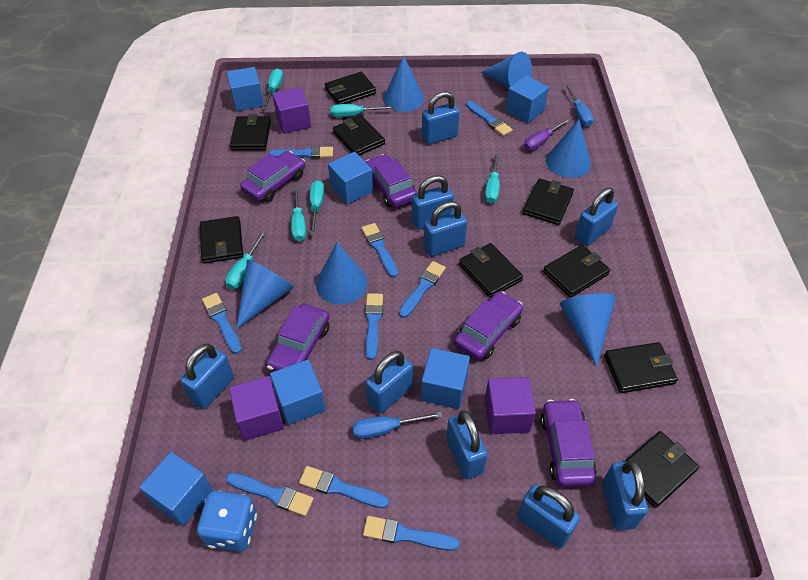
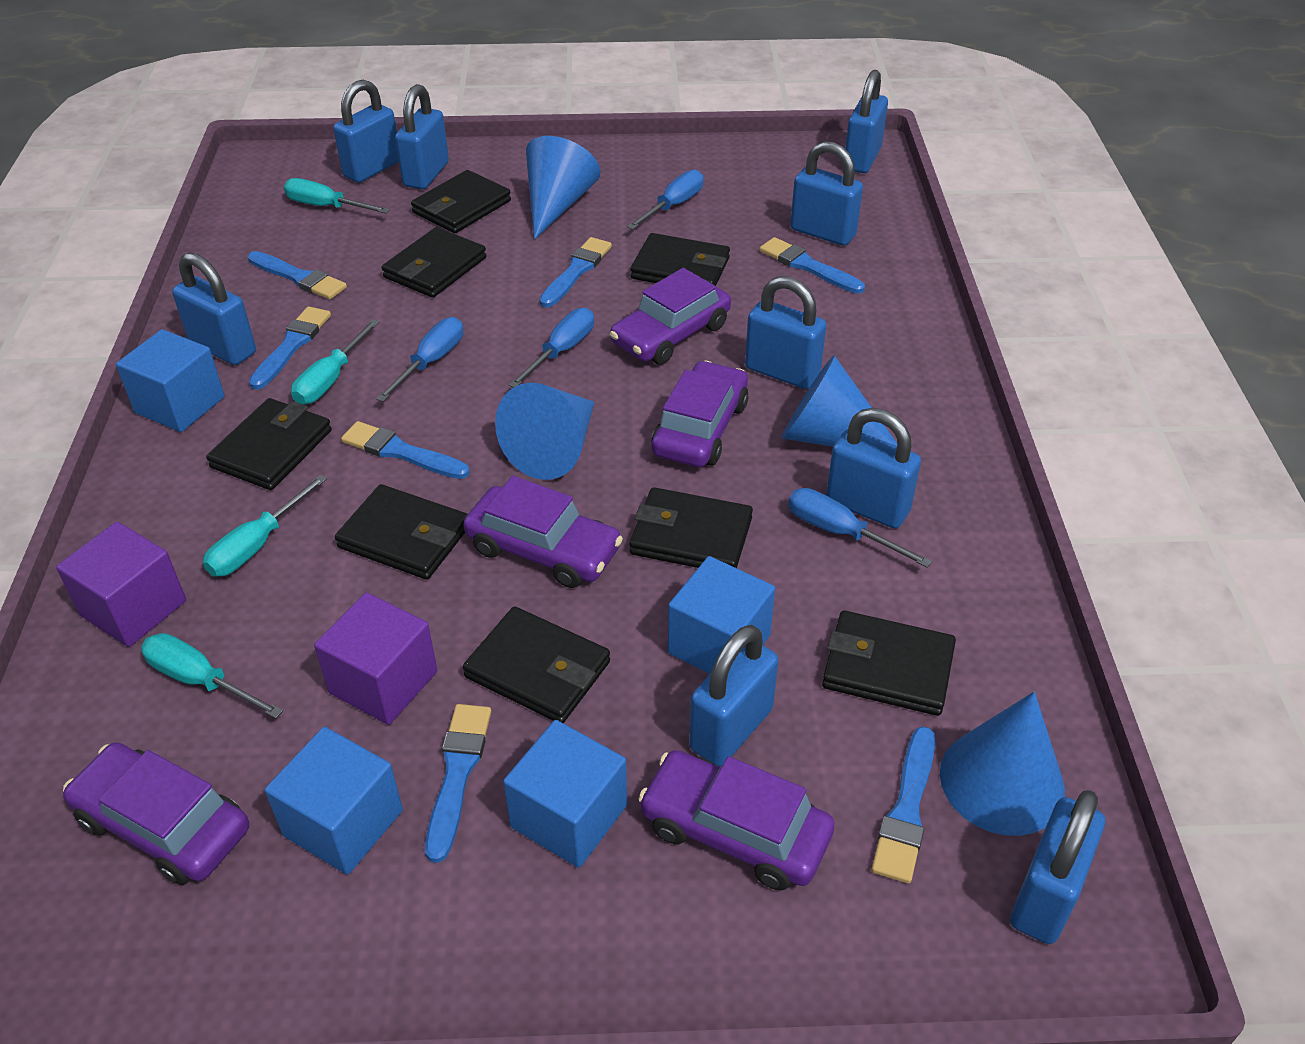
black wallet: 9 -> 8
blue brush: 9 -> 7
blue cone: 6 -> 4
blue cube: 6 -> 4
blue dice: 1 -> 0
blue screwdriver: 2 -> 4
purple cube: 3 -> 2
purple screwdriver: 1 -> 0
turquoise screwdriver: 6 -> 4

